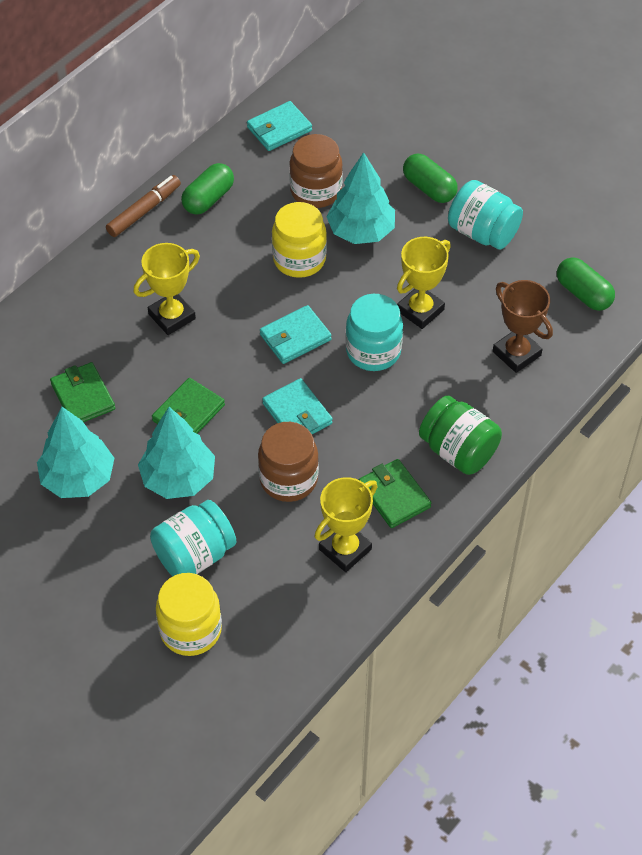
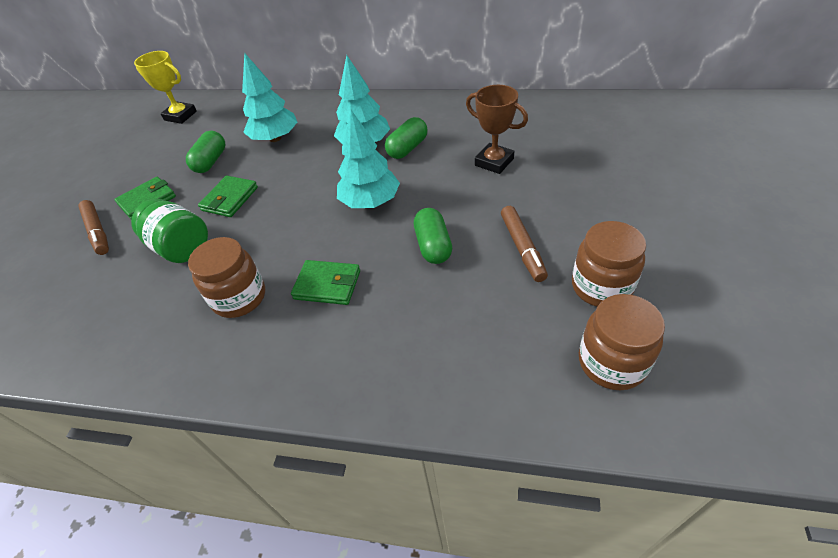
brown jar: 2 -> 3
brown marker: 1 -> 2
turquoise jar: 3 -> 0
turquoise wallet: 3 -> 0
yellow jar: 2 -> 0
yellow trophy: 3 -> 1

